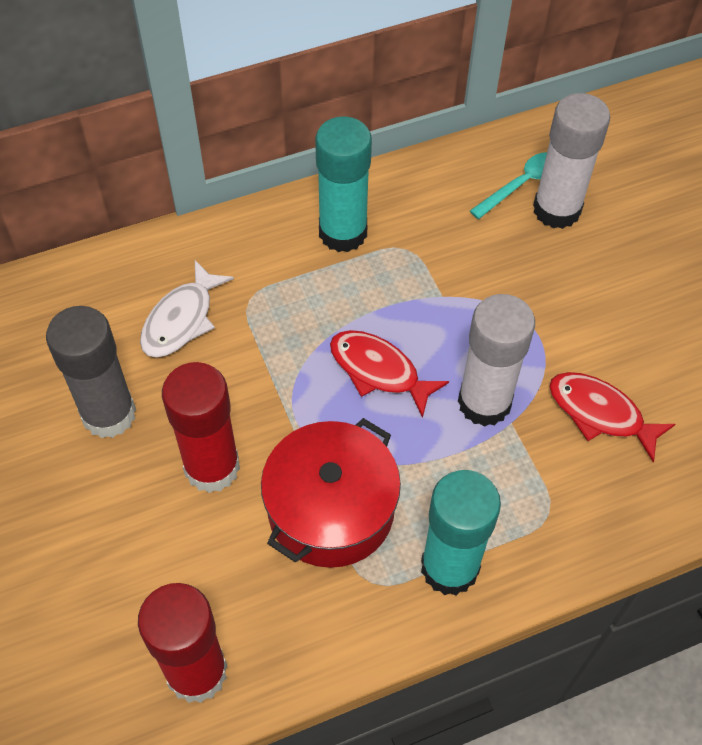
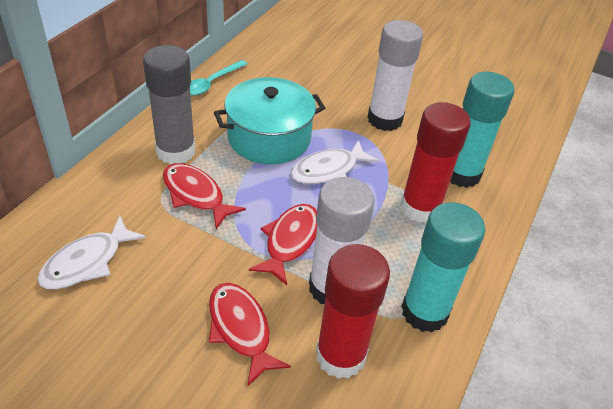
red fish: 2 -> 3
red pot: 1 -> 0
turquoise pot: 0 -> 1
white fish: 1 -> 2

